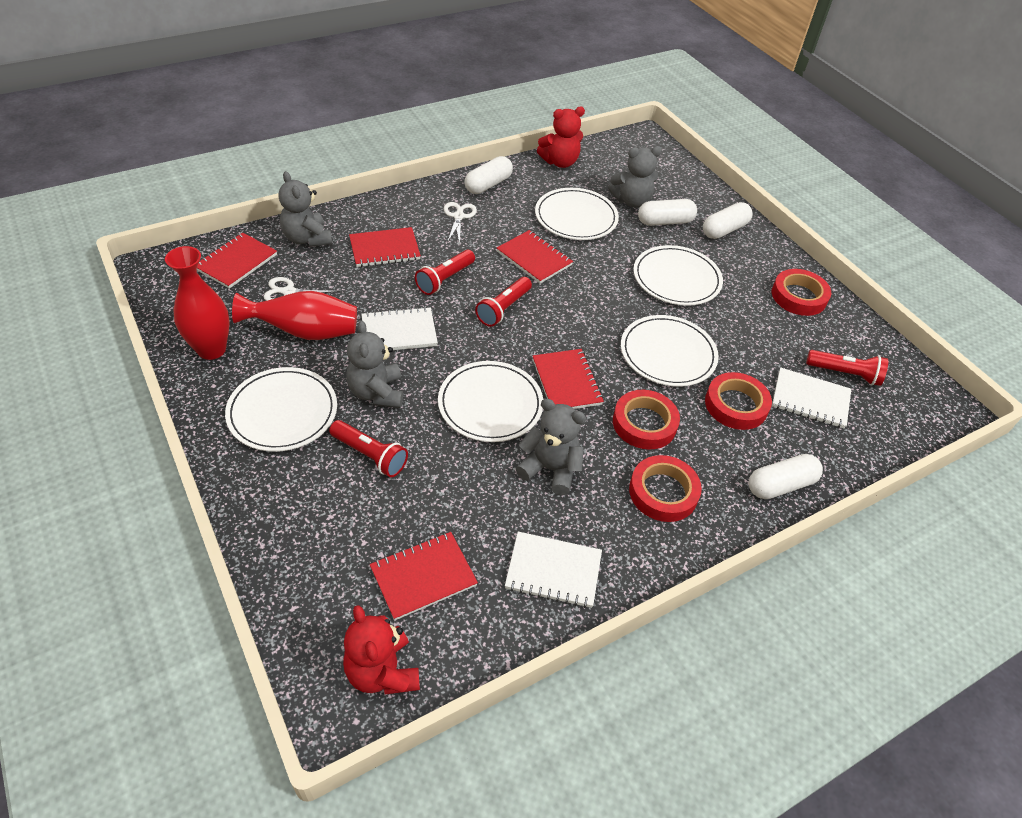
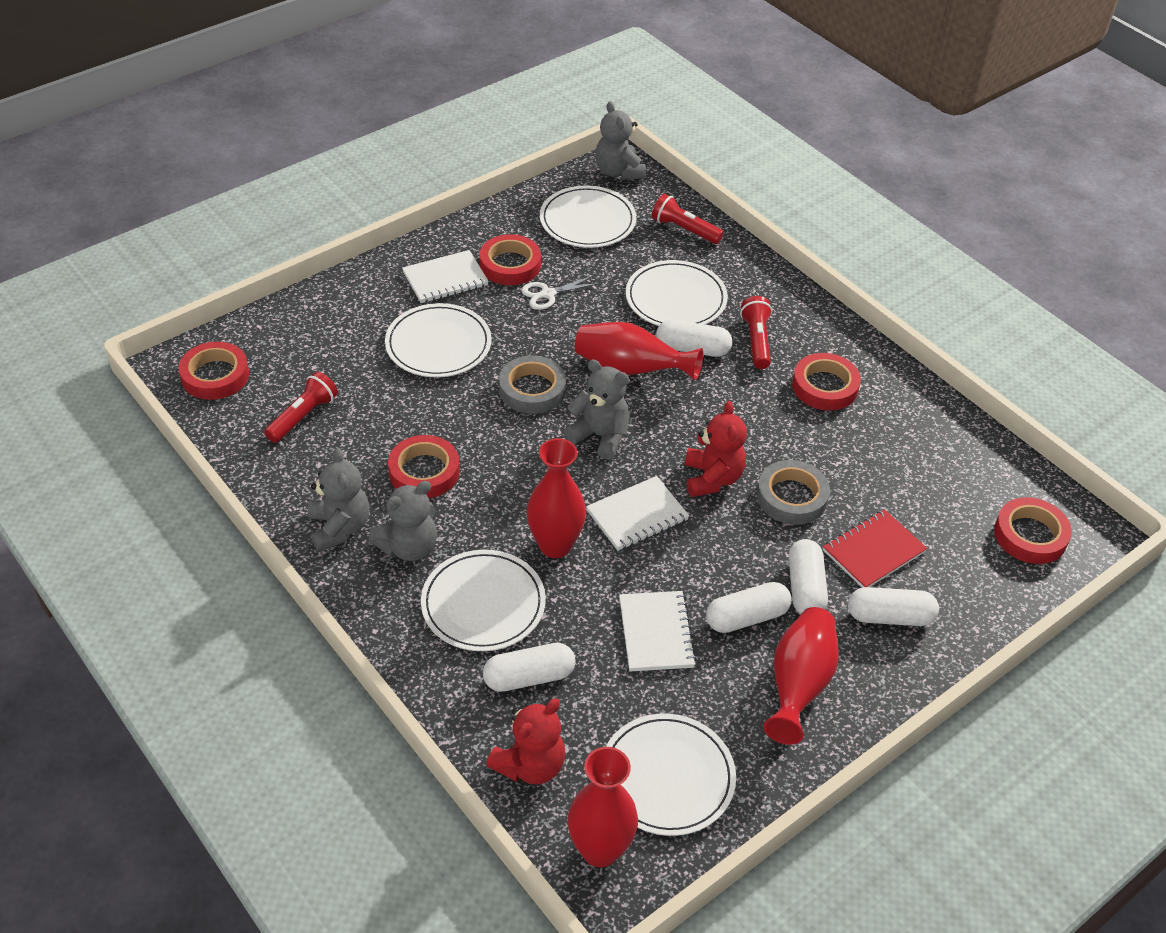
grey tape: 0 -> 2
red flashlight: 4 -> 3
red notebook: 5 -> 1
red tape: 4 -> 5
red vase: 2 -> 4
white capsule: 4 -> 5
white scissors: 2 -> 1

